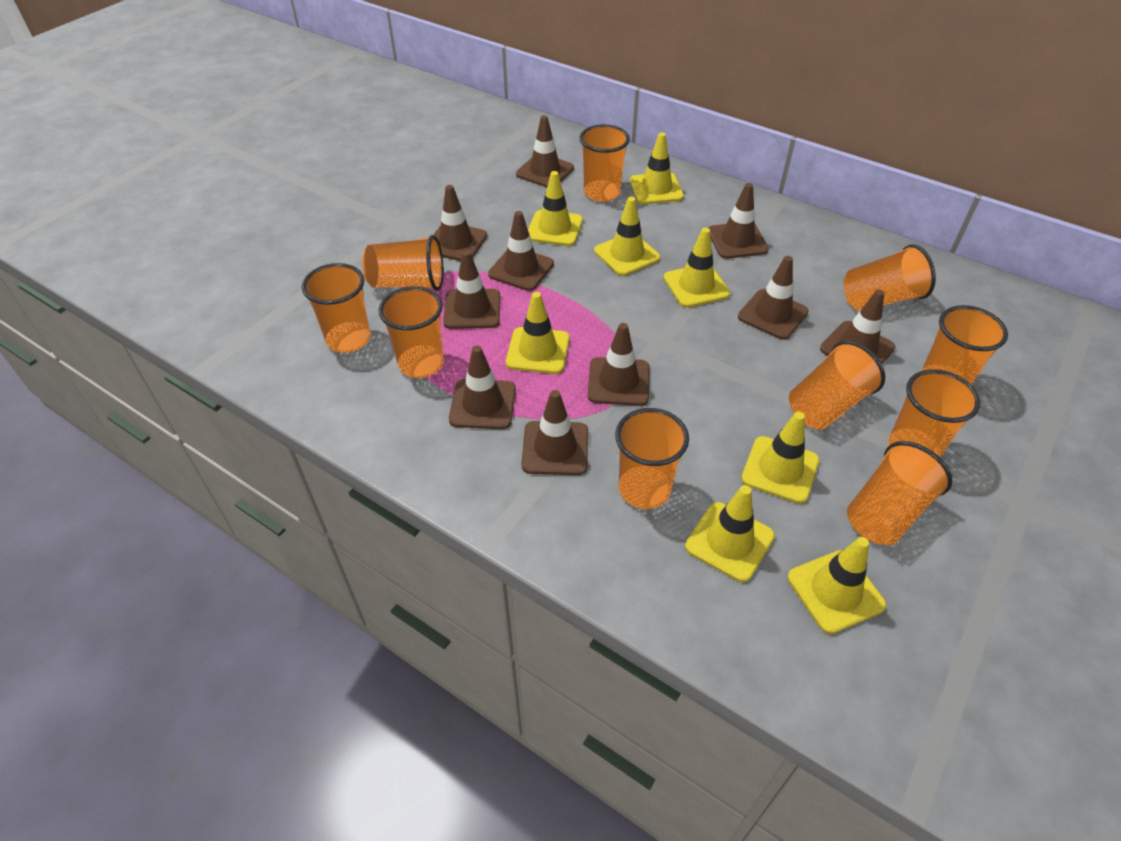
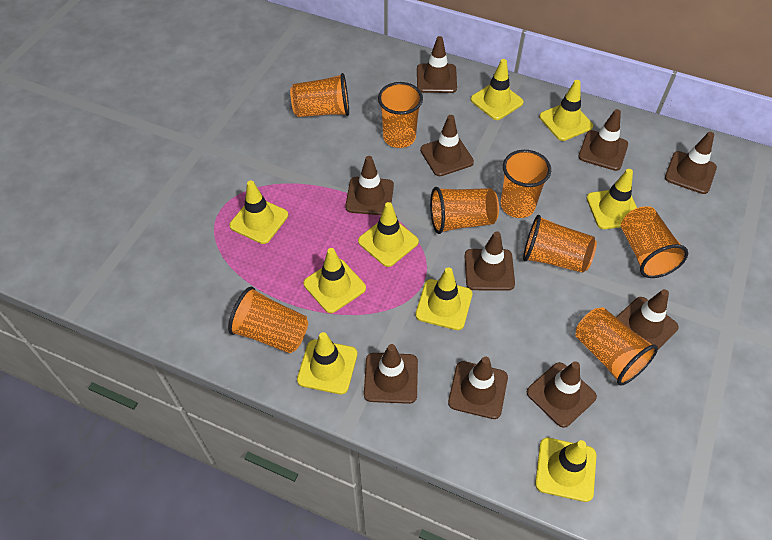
orange cup: 10 -> 8
yellow traffic cone: 8 -> 9

